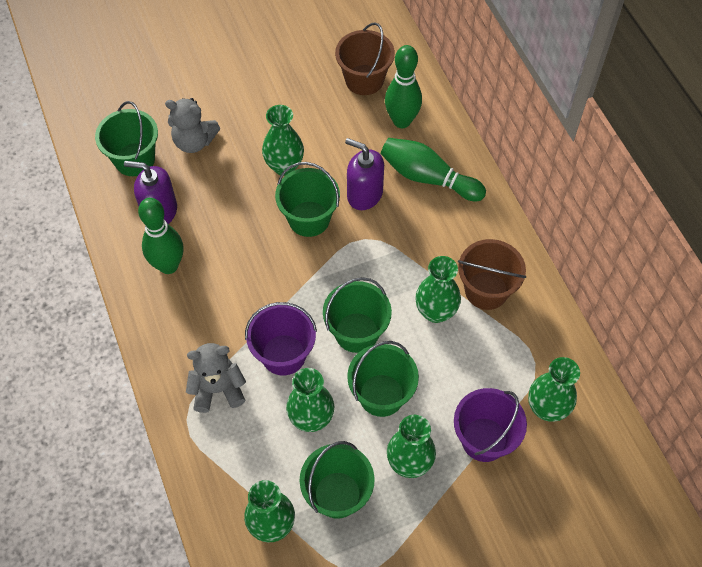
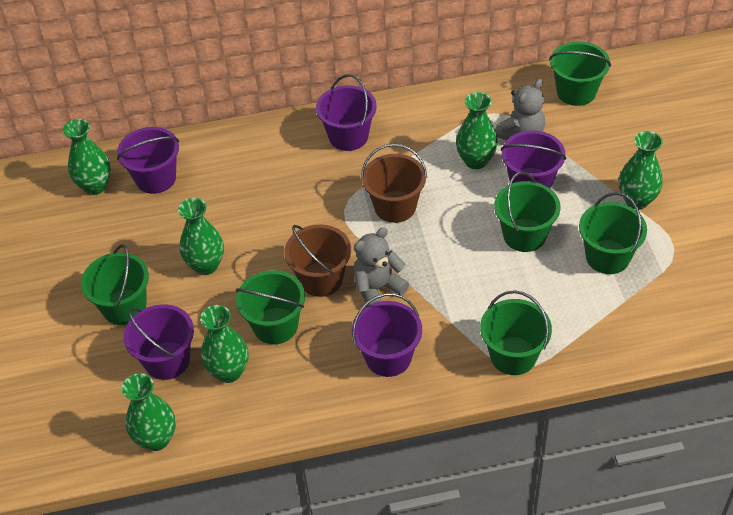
green bowling pin: 3 -> 0
green bucket: 5 -> 6
purple bucket: 2 -> 5
purple soap dispenser: 2 -> 0

